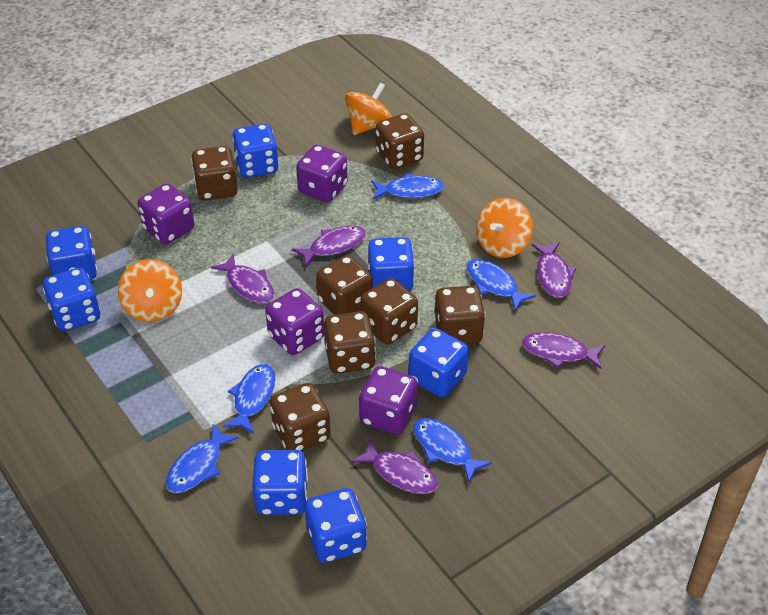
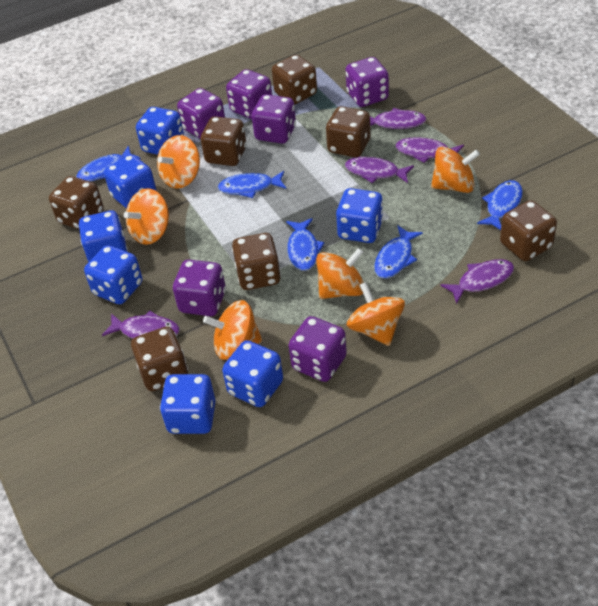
orange spinning top: 3 -> 6
purple dice: 4 -> 6

